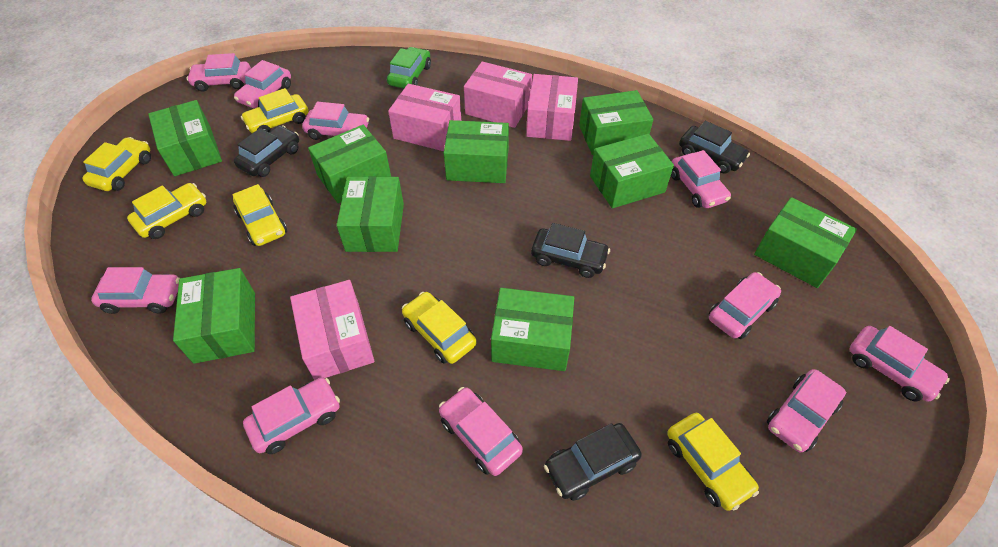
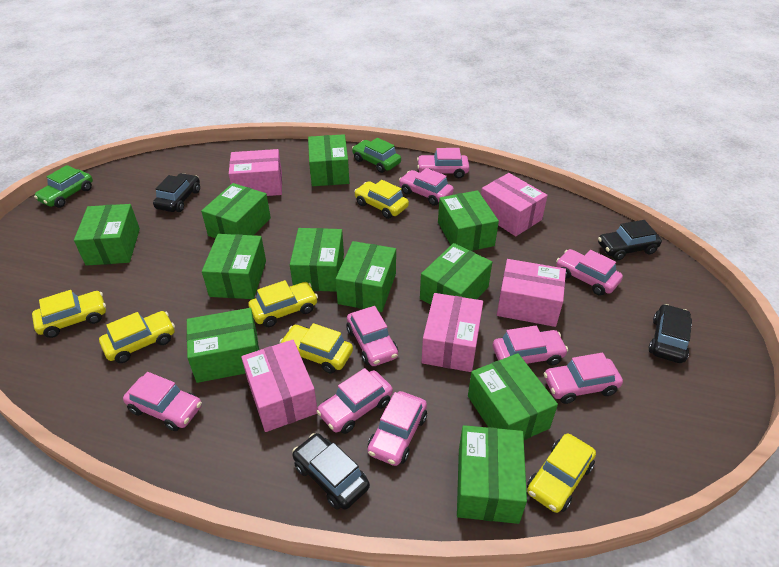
green box: 9 -> 11
green car: 1 -> 2
pink box: 4 -> 5
pink car: 10 -> 9

